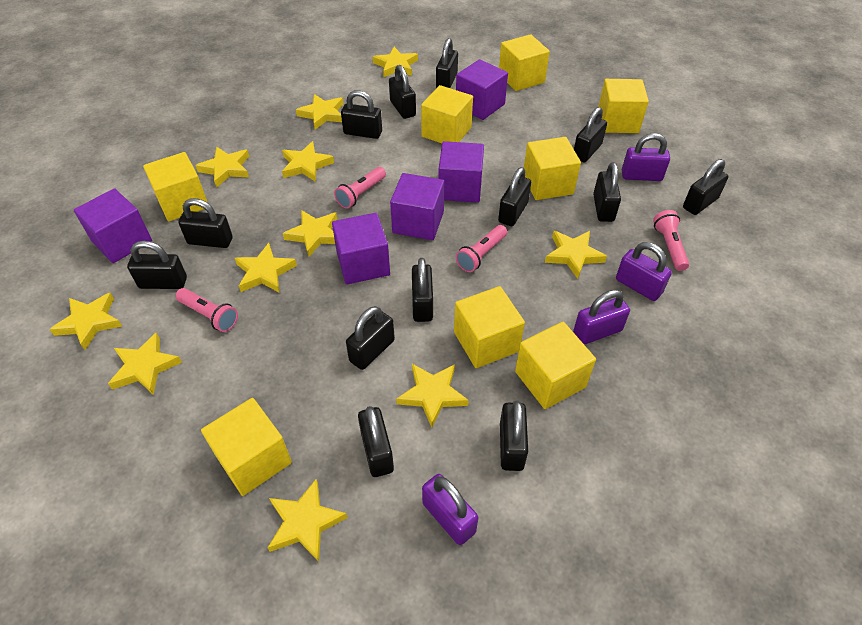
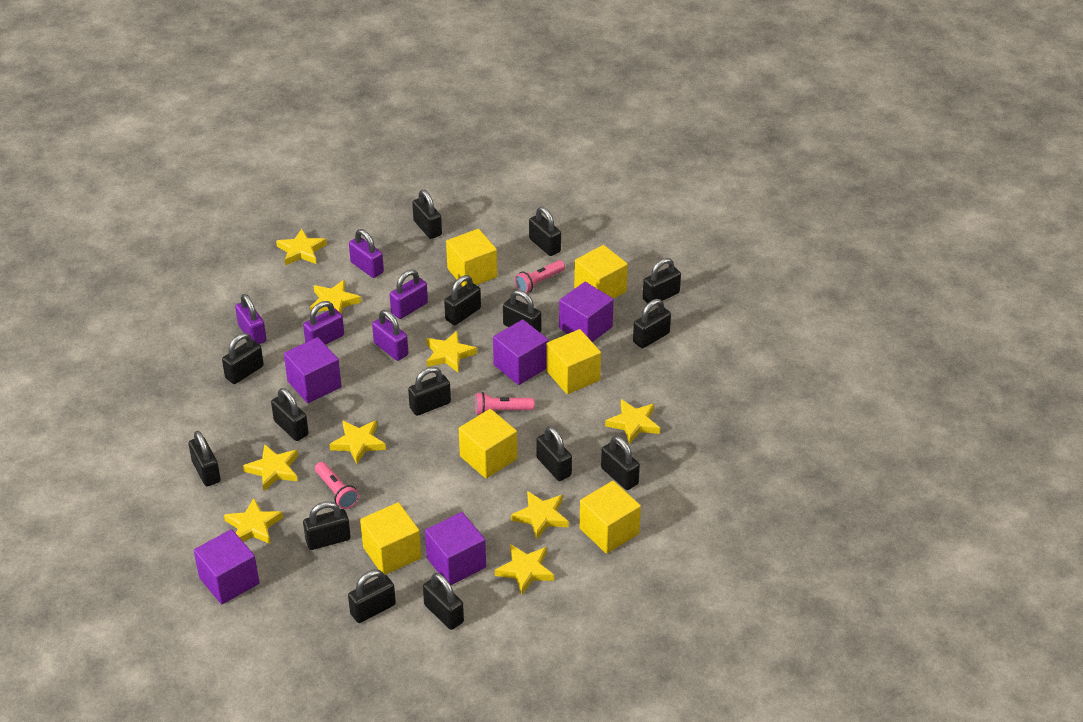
black padlock: 13 -> 15
pink flashlight: 4 -> 3
purple padlock: 4 -> 5
yellow cube: 8 -> 6
yellow star: 11 -> 9

